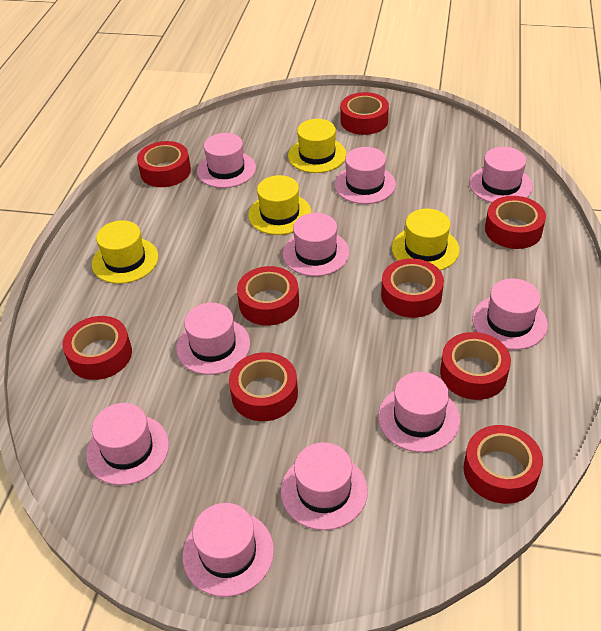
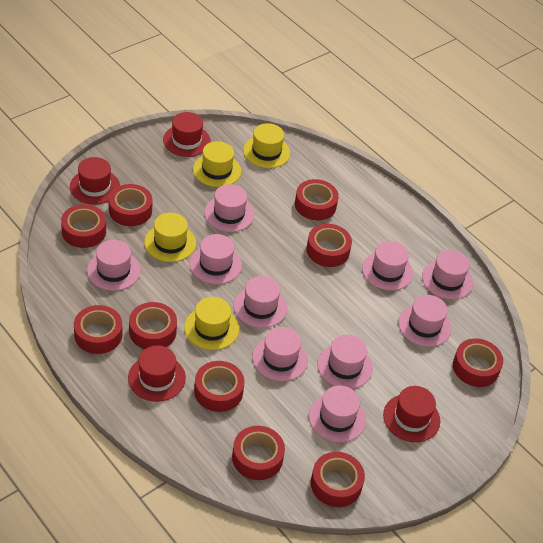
red hat: 0 -> 4
red tape: 9 -> 10

